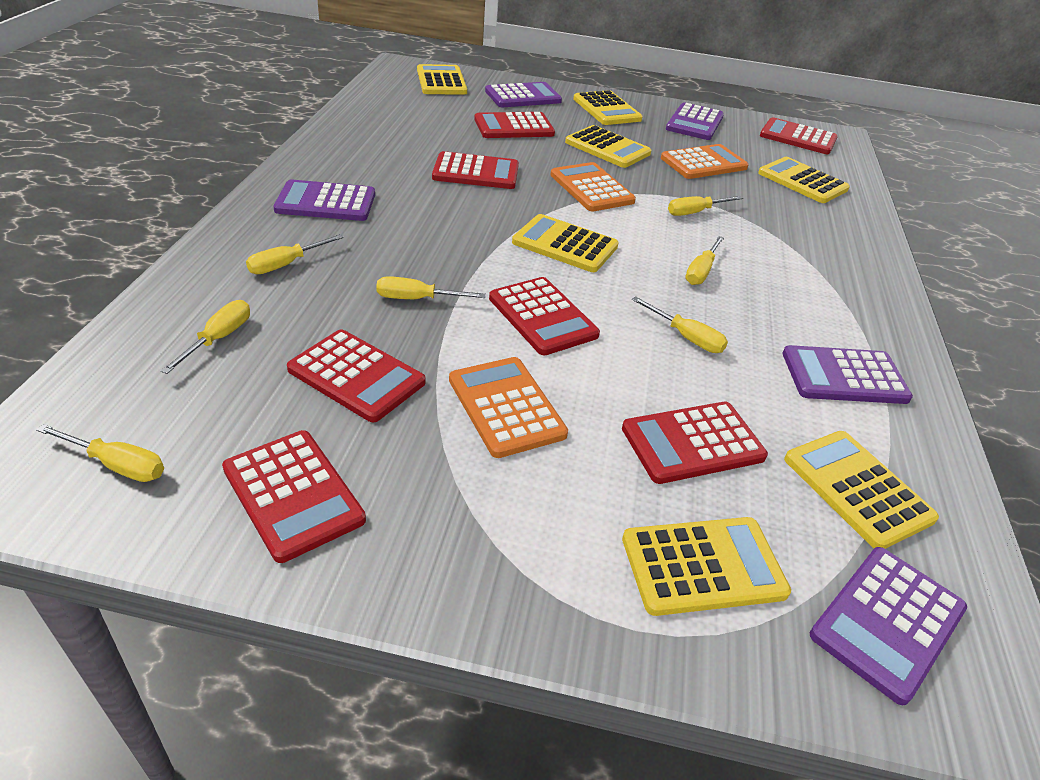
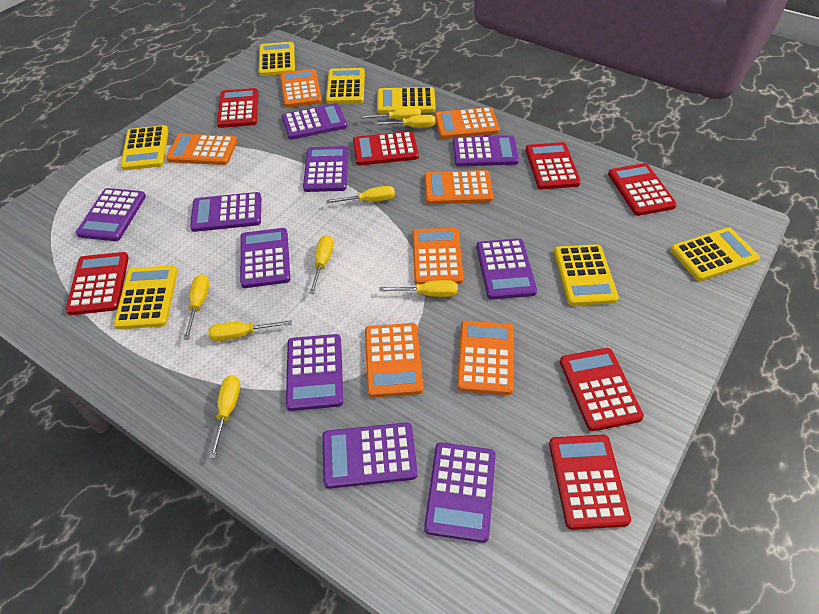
orange calculator: 3 -> 7
purple calculator: 5 -> 10
yellow screwdriver: 7 -> 8

